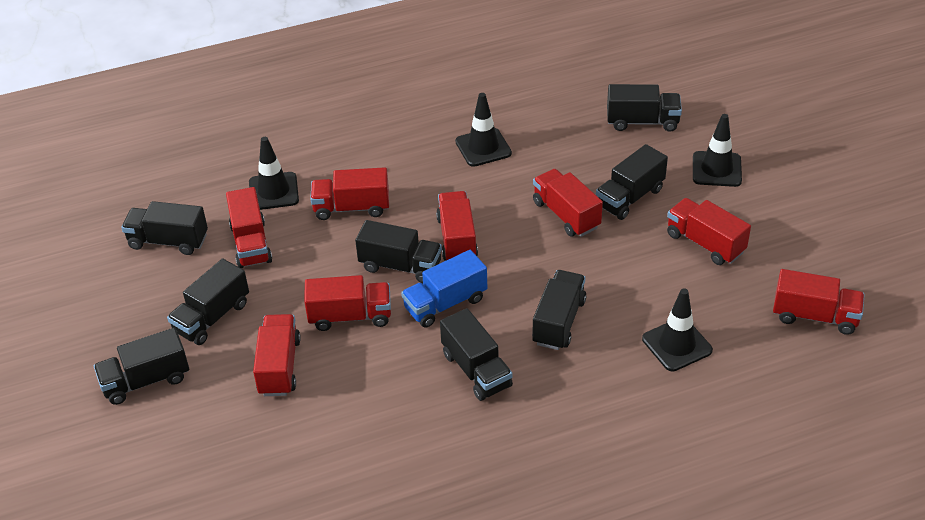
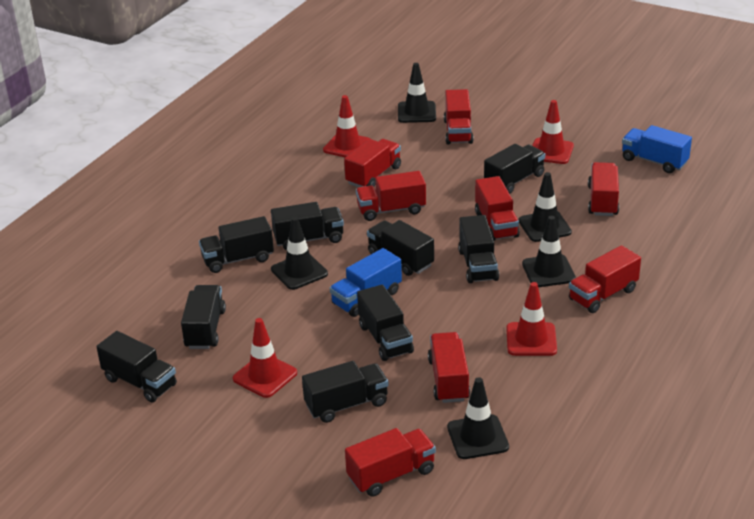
black traffic cone: 4 -> 5
black truck: 8 -> 9
blue truck: 1 -> 2
red traffic cone: 0 -> 4

